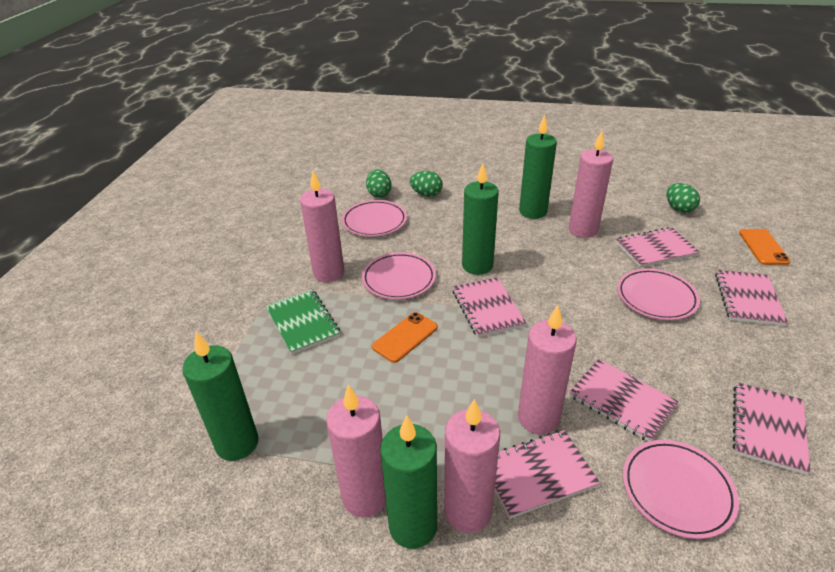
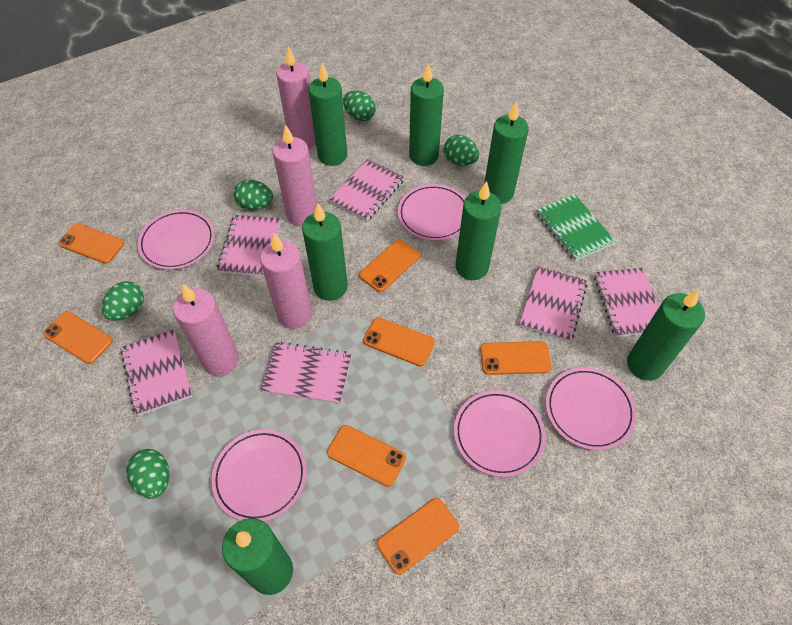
green candle: 4 -> 7
green egg: 3 -> 5
orange phone: 2 -> 7
pink candle: 5 -> 4
pink plate: 4 -> 5

